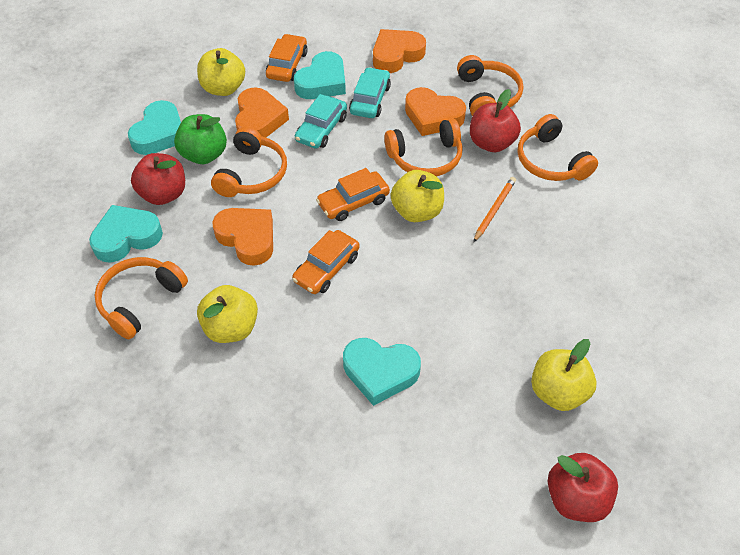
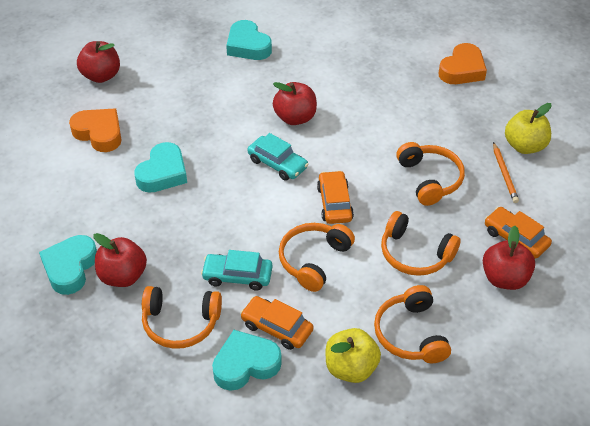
green apple: 1 -> 0
orange heart: 4 -> 2
red apple: 3 -> 4
yellow apple: 4 -> 2

